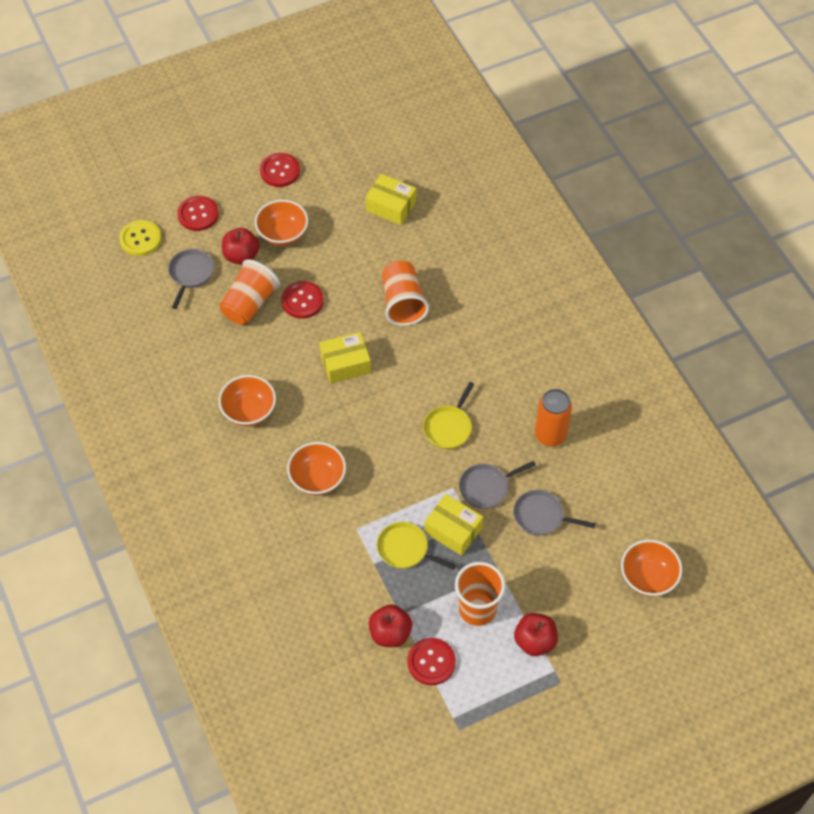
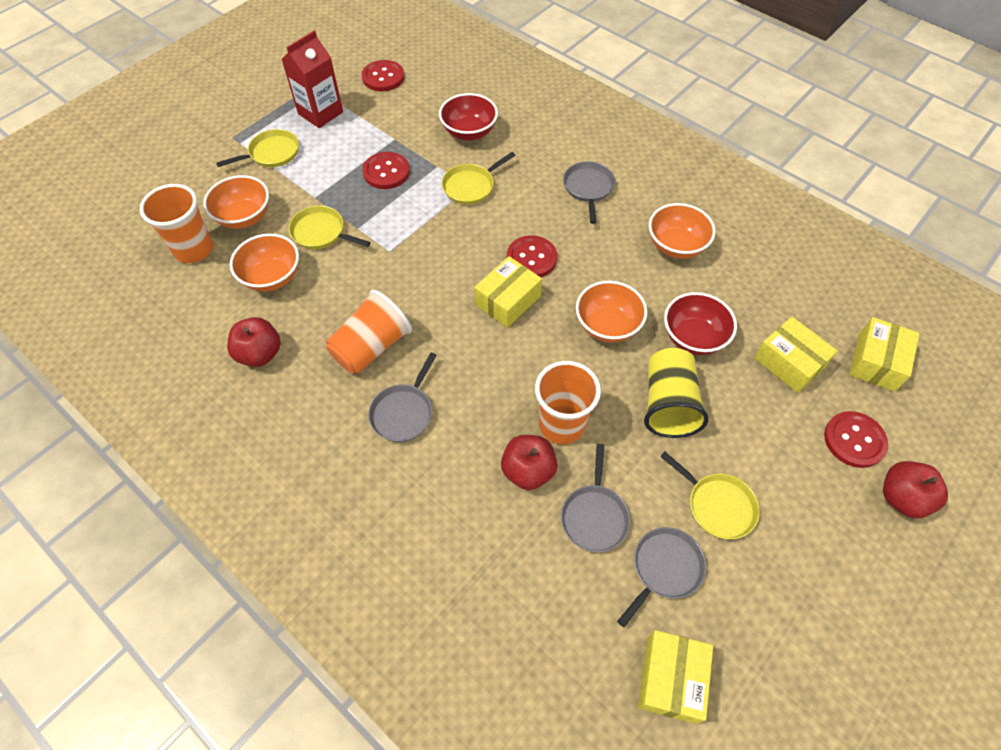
grey pan: 3 -> 4
orange can: 1 -> 0
red bowl: 0 -> 2
red carton: 0 -> 1
yellow box: 3 -> 4
yellow button: 1 -> 0
yellow cup: 0 -> 1
yellow pan: 2 -> 4

